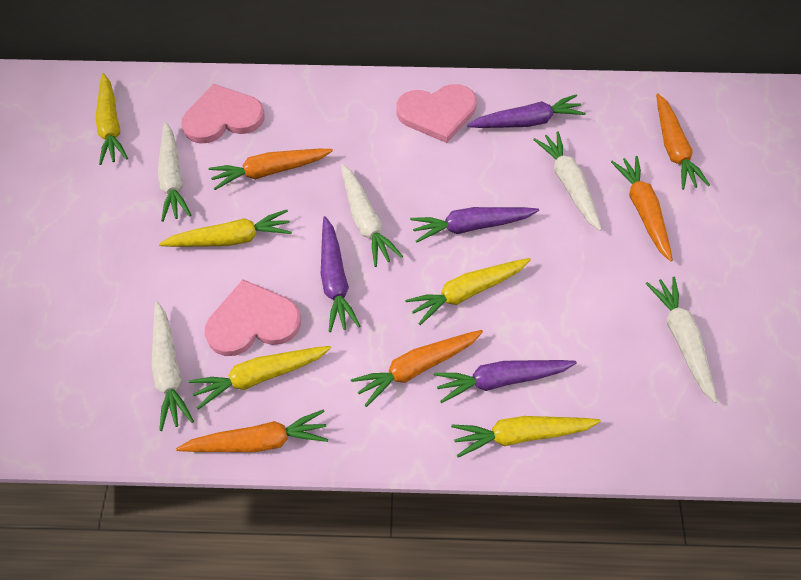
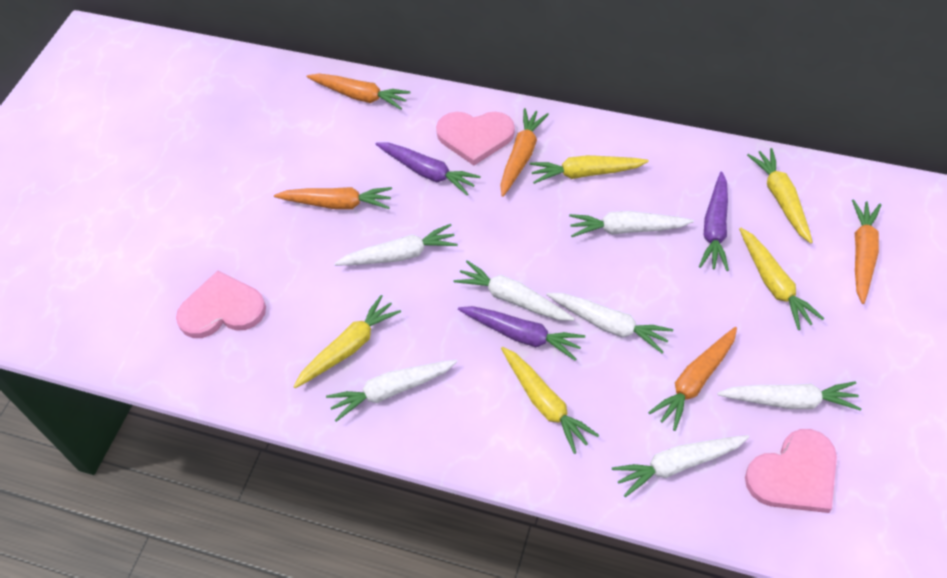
purple carrot: 4 -> 3
white carrot: 5 -> 7

